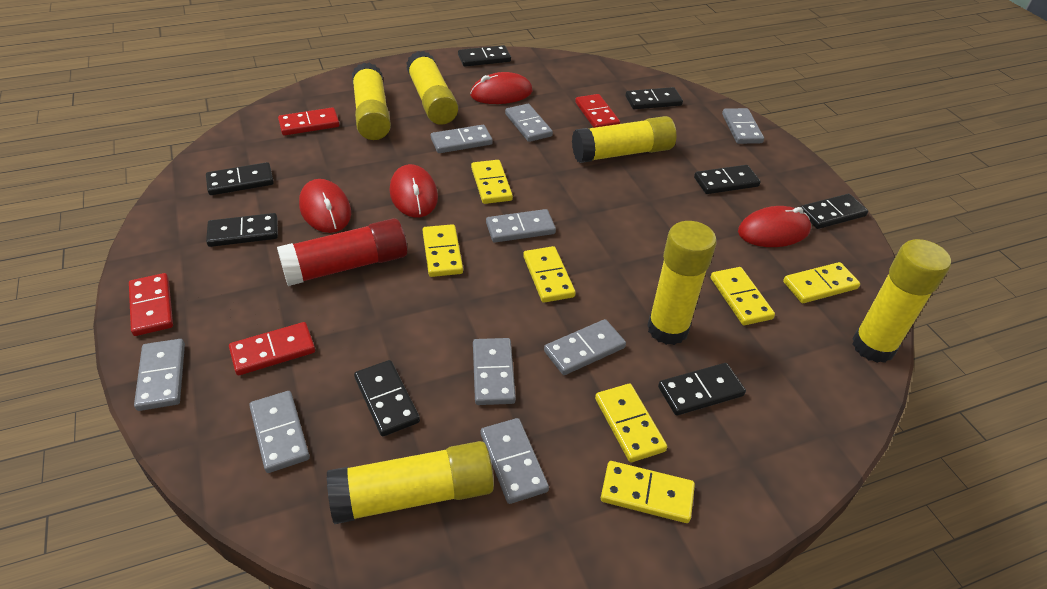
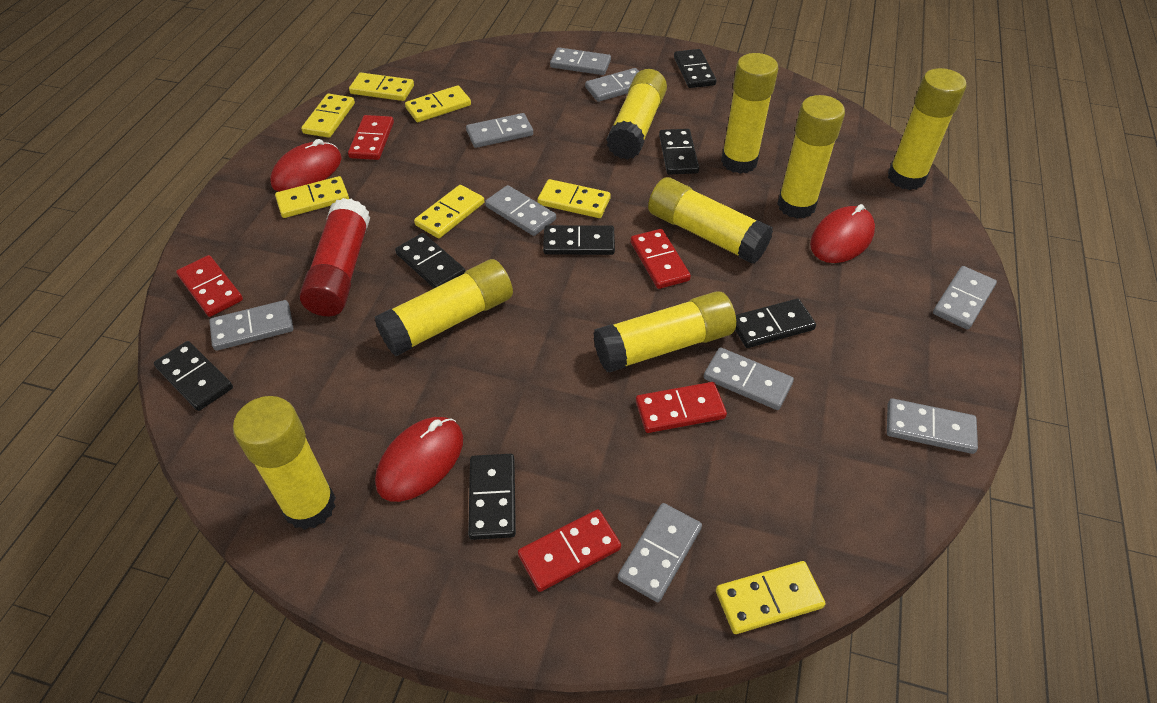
black domino: 8 -> 7
red domino: 4 -> 5
red mouse: 4 -> 3
yellow glue stick: 6 -> 8

